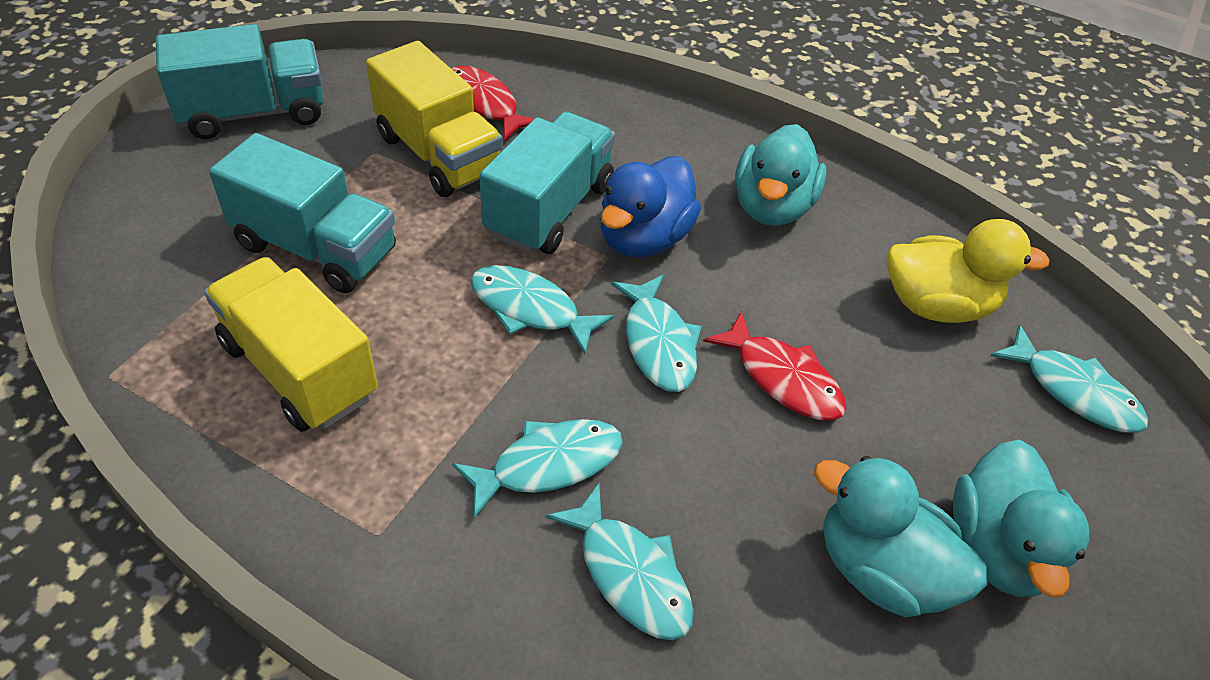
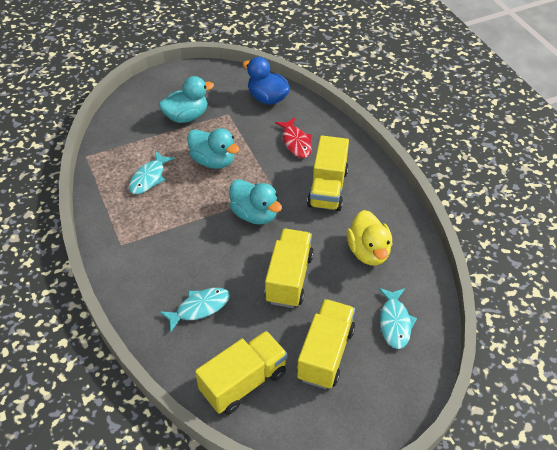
red fish: 2 -> 1
turquoise fish: 5 -> 3
turquoise truck: 3 -> 0
yellow truck: 2 -> 4

